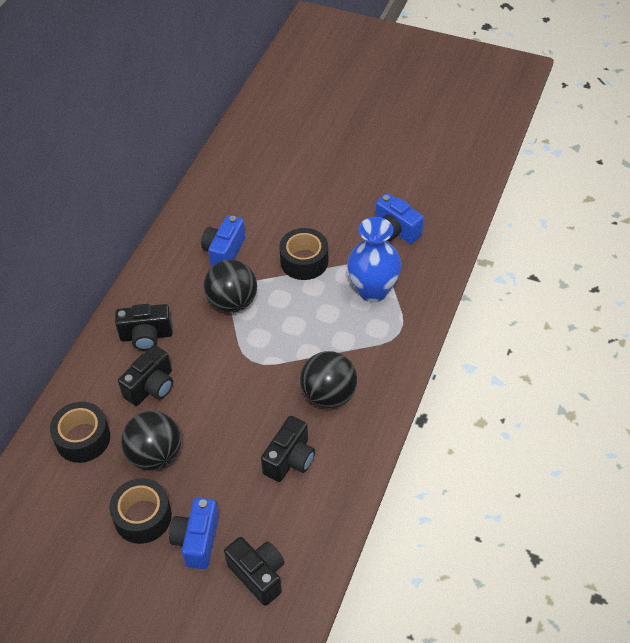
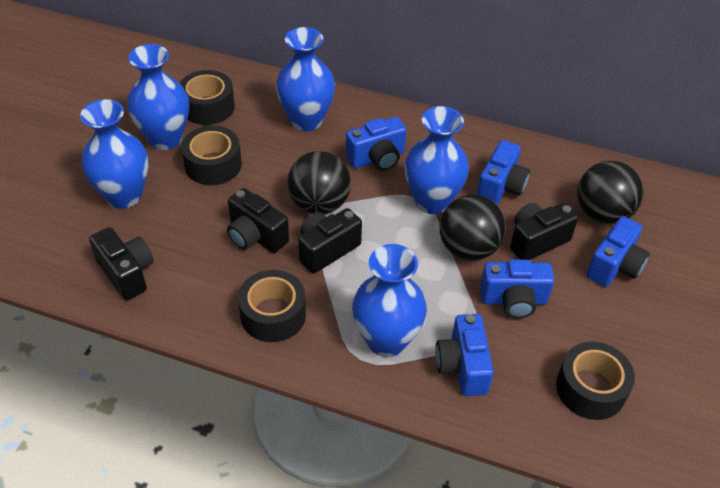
black tape: 3 -> 4
blue camera: 3 -> 5
blue vase: 1 -> 5

